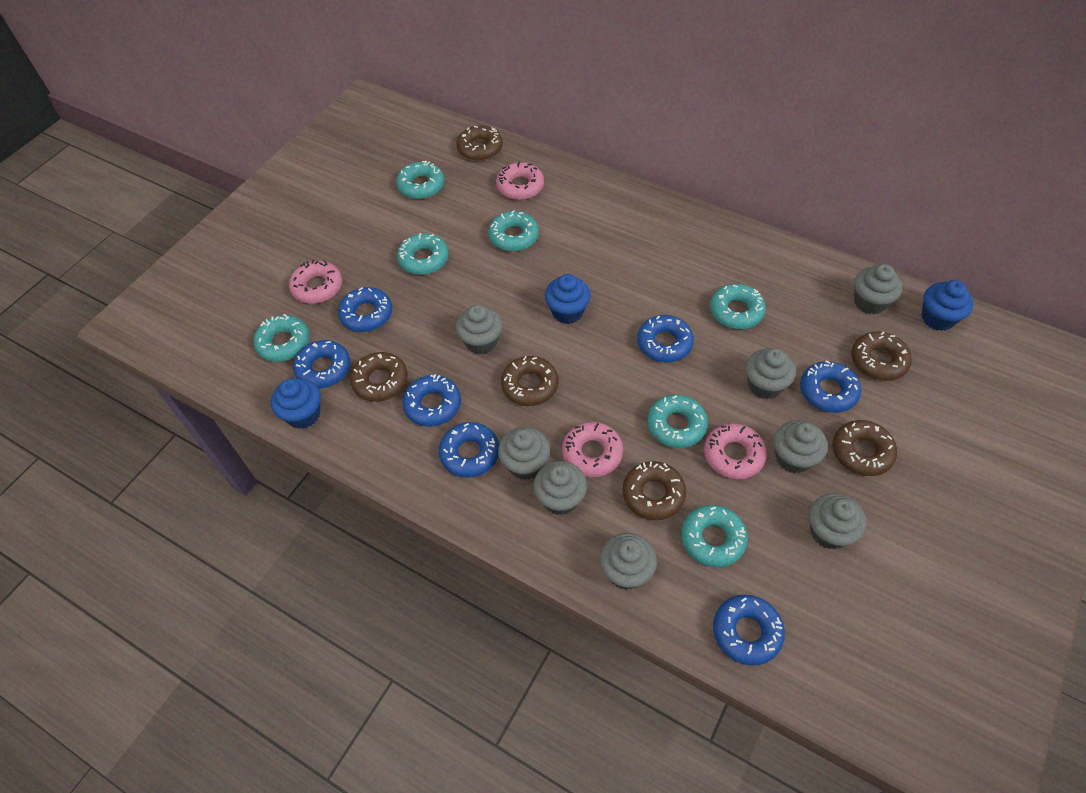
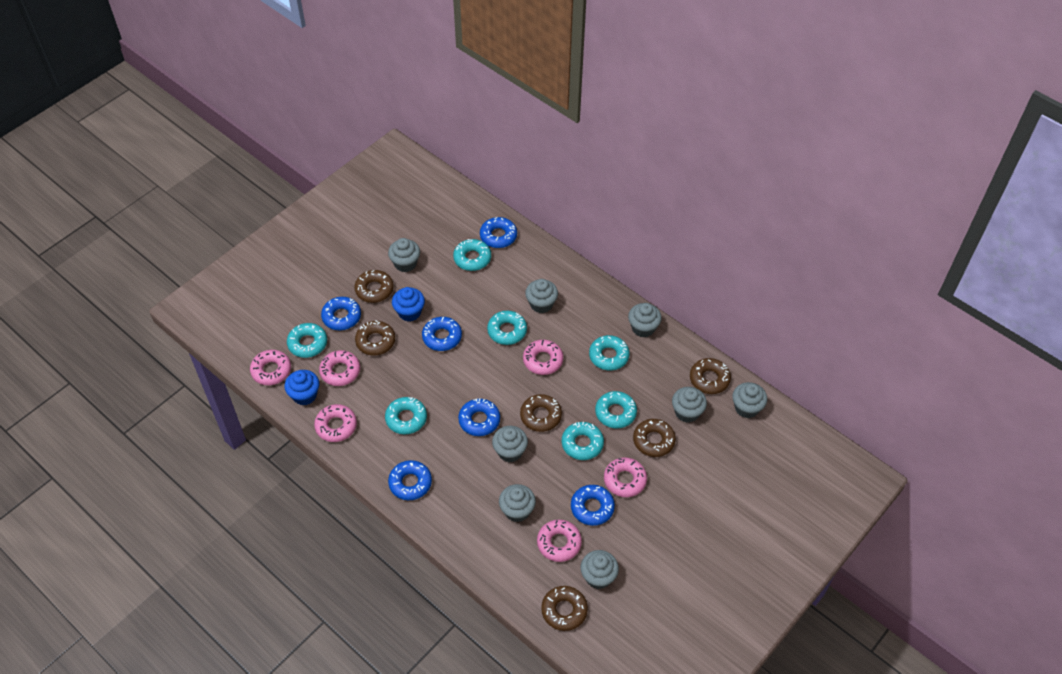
blue cupcake: 3 -> 2
blue donut: 7 -> 6
pink donut: 4 -> 6

